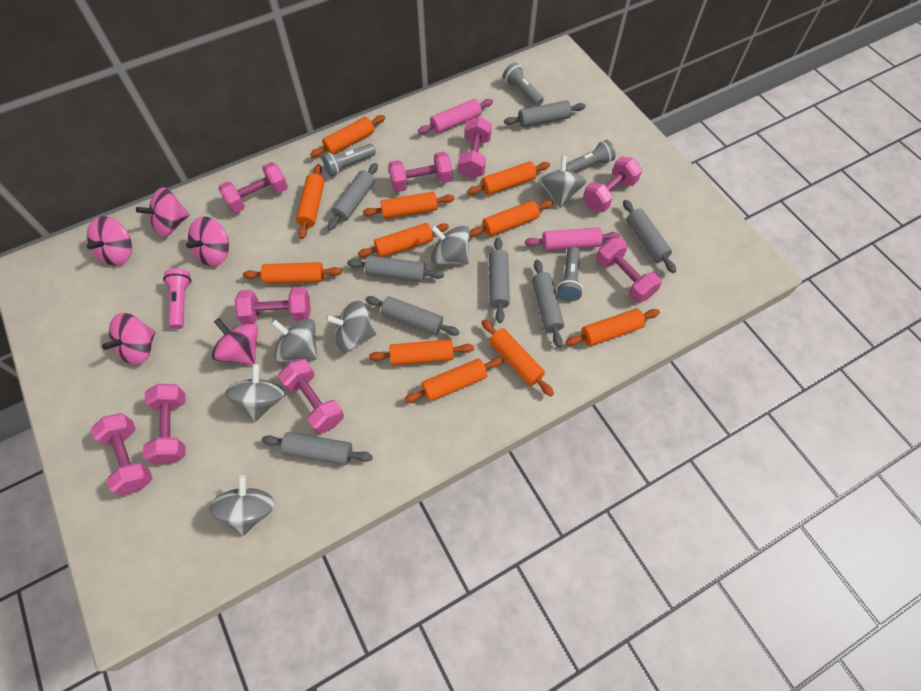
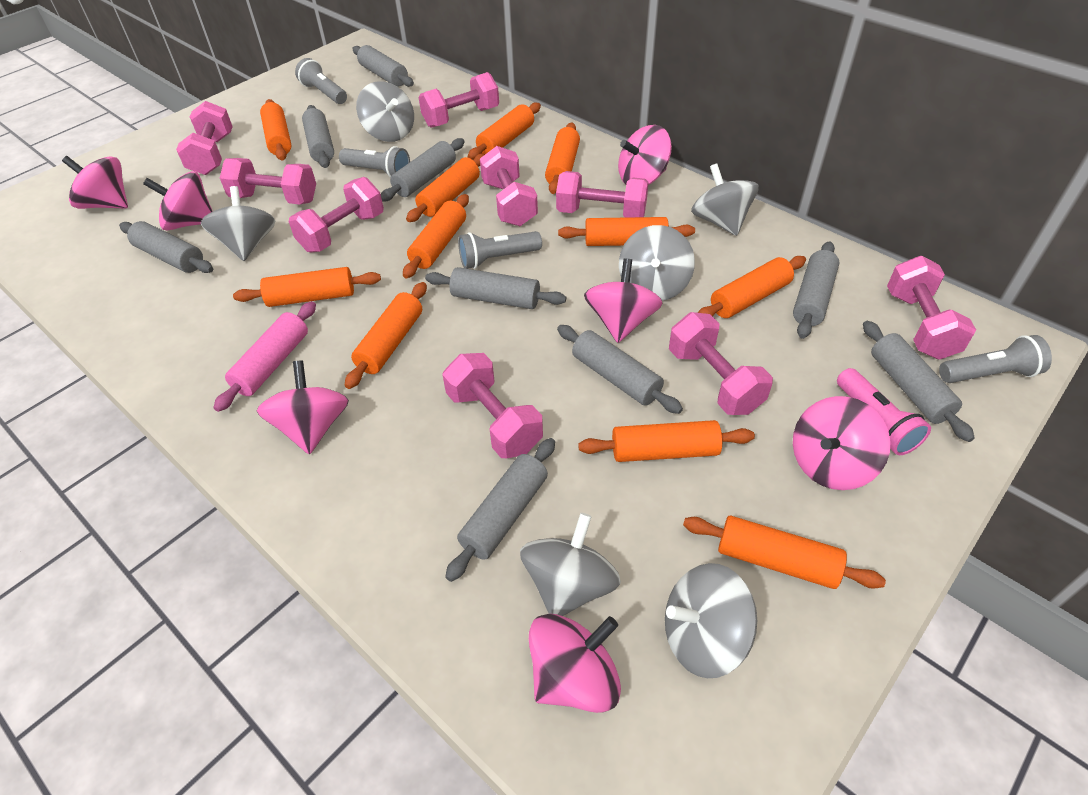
grey rolling pin: 8 -> 9
pink rolling pin: 2 -> 1
pink spinning top: 5 -> 7

